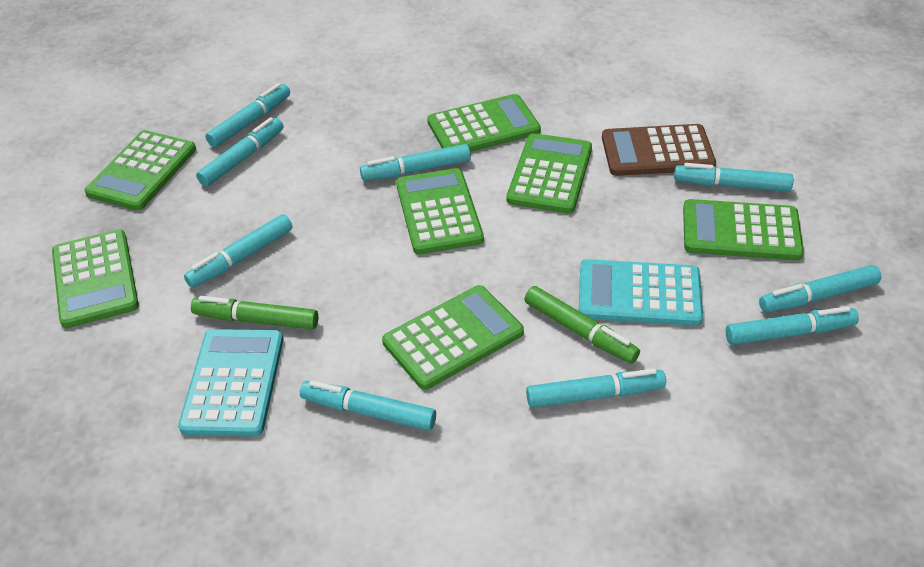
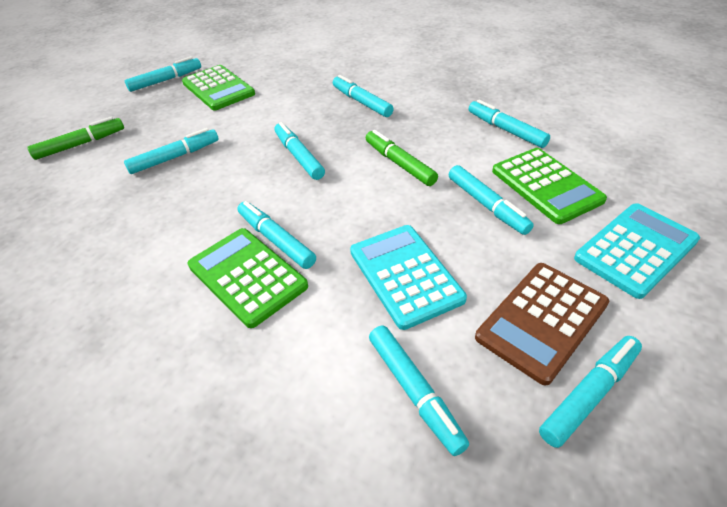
green calculator: 7 -> 3

